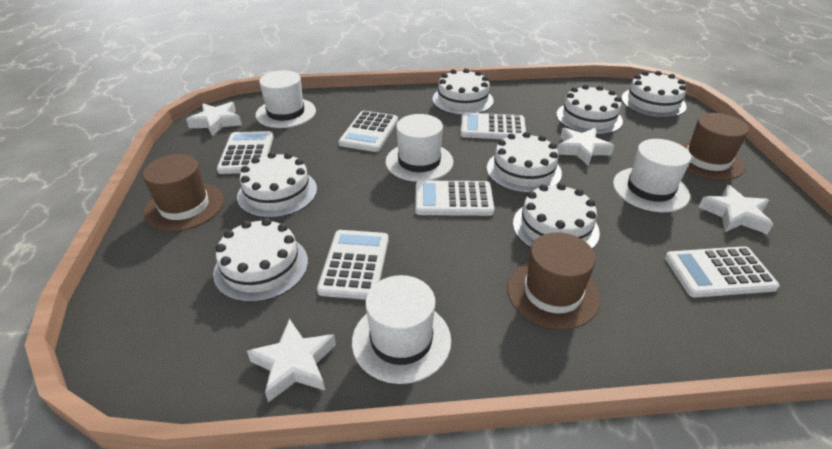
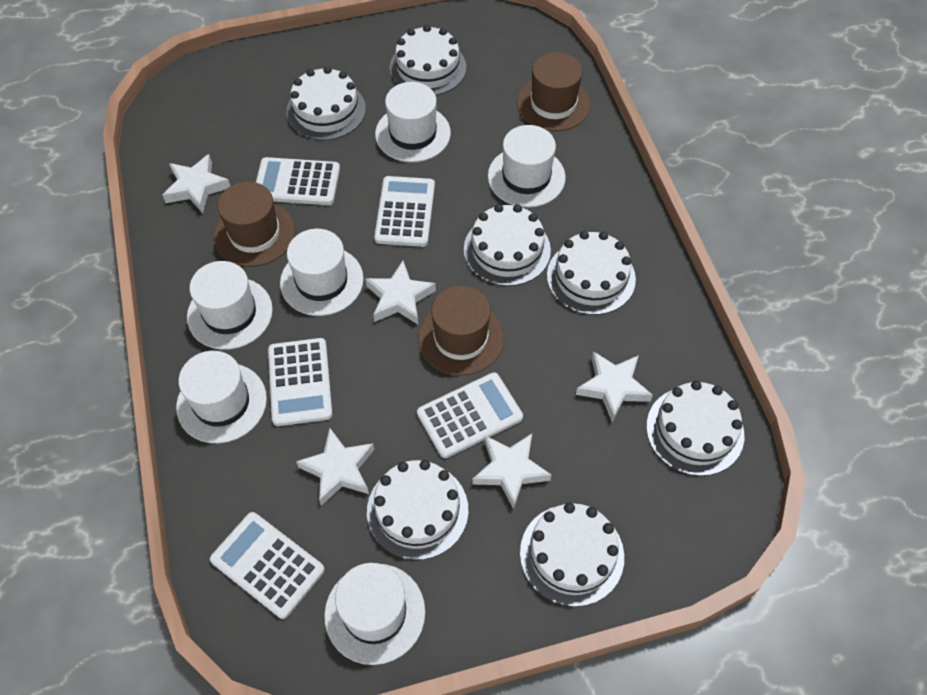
white calculator: 6 -> 5
white hat: 4 -> 6
white star: 4 -> 5

